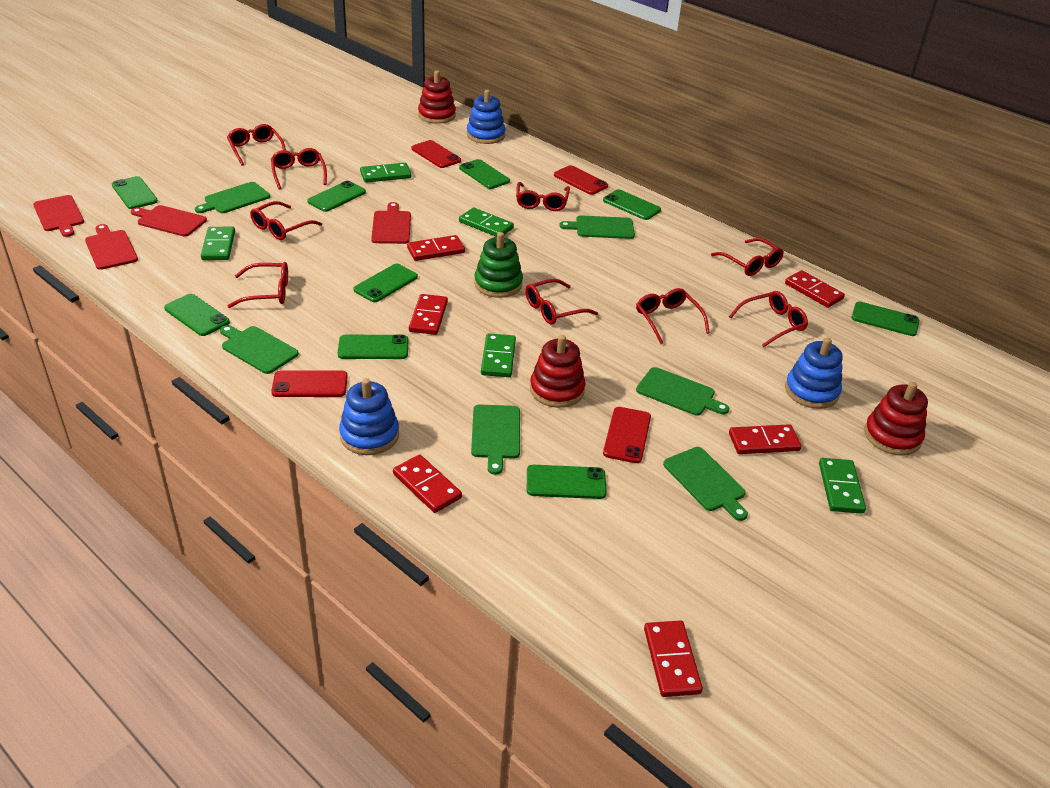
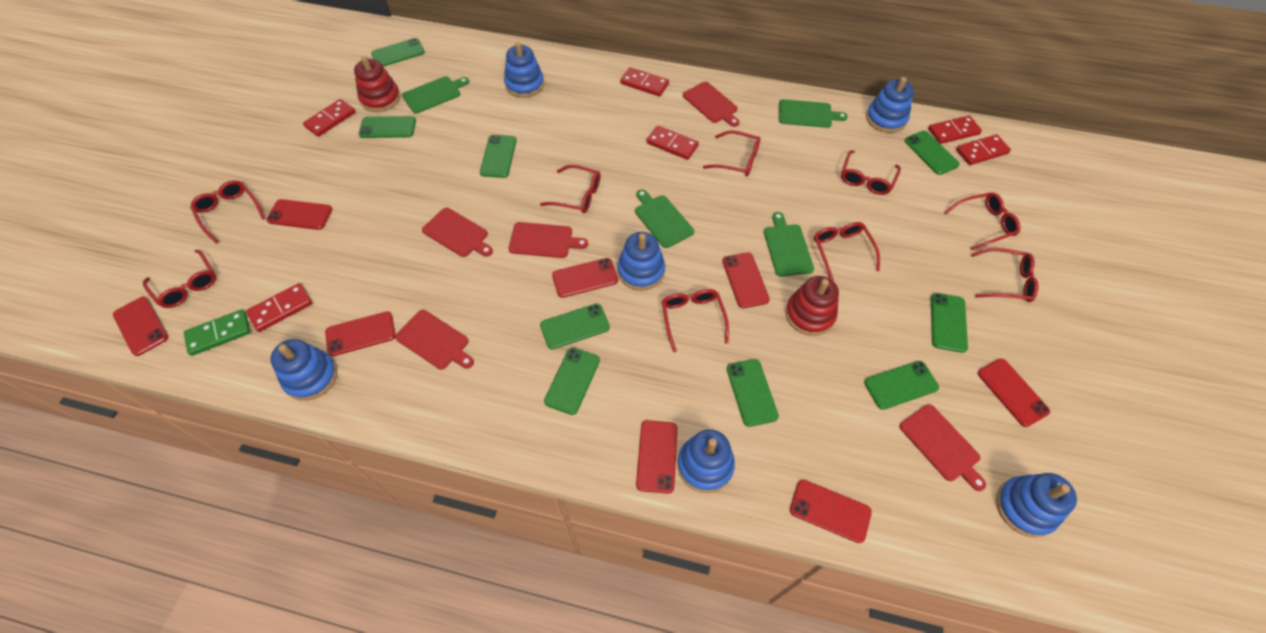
blue stacking toy: 3 -> 6
green cutting board: 6 -> 4
green domino: 5 -> 1
green stacking toy: 1 -> 0
red cutting board: 4 -> 5
red phone: 4 -> 8
red stacking toy: 3 -> 2

